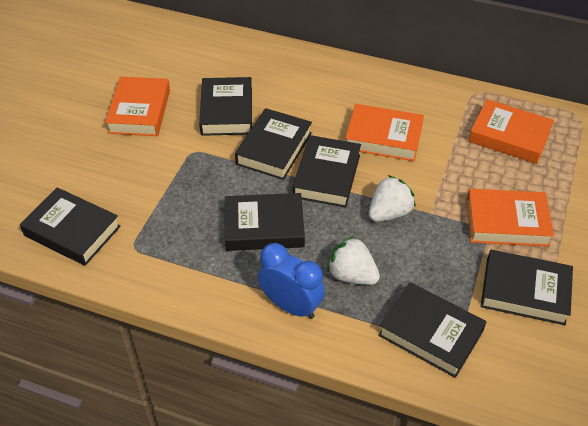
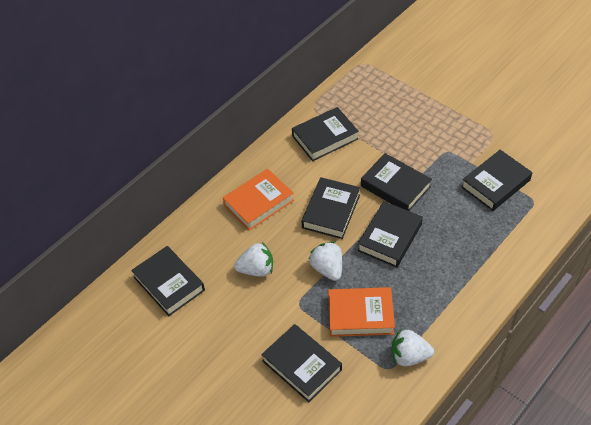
blue clock: 1 -> 0
orange book: 4 -> 2
white strawberry: 2 -> 3

